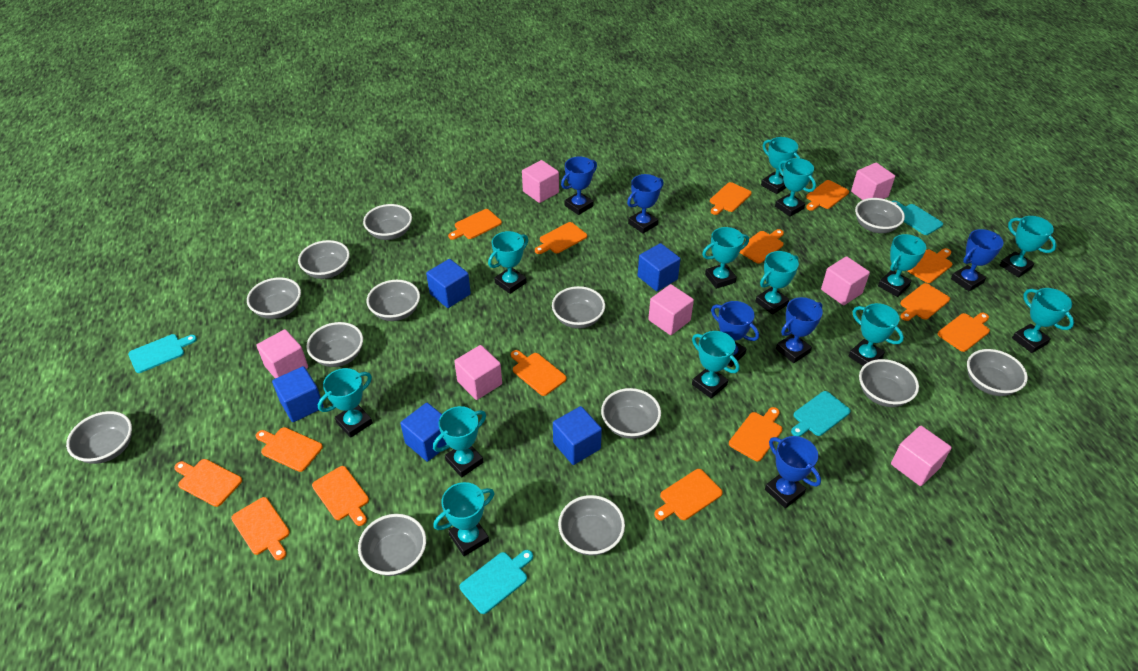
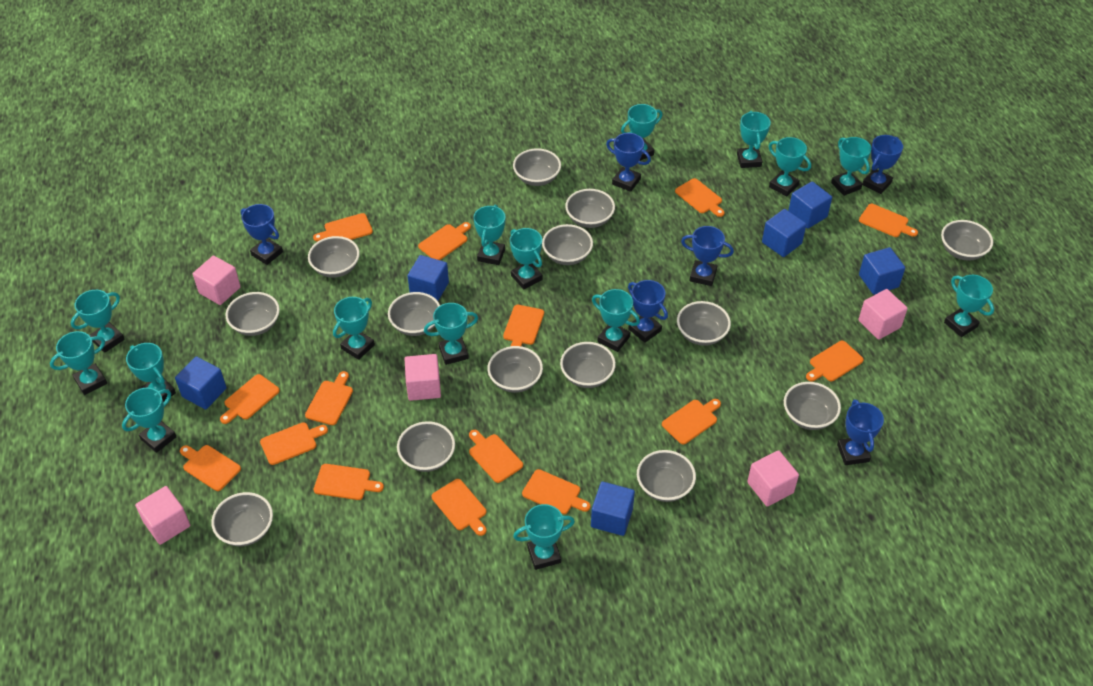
blue cube: 5 -> 6
grey bowl: 13 -> 14
pink cube: 7 -> 5
turquoise cutting board: 4 -> 0
turquoise trophy: 13 -> 15

